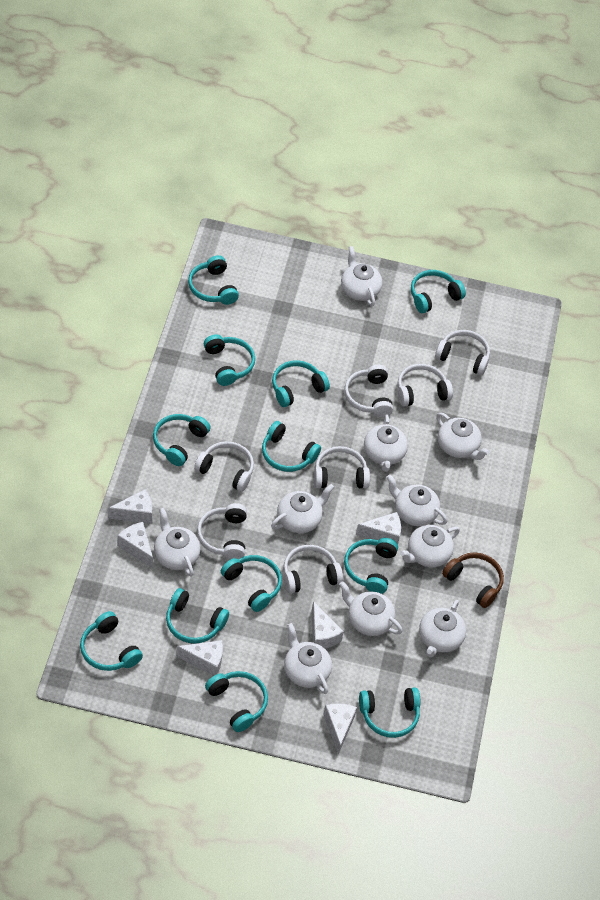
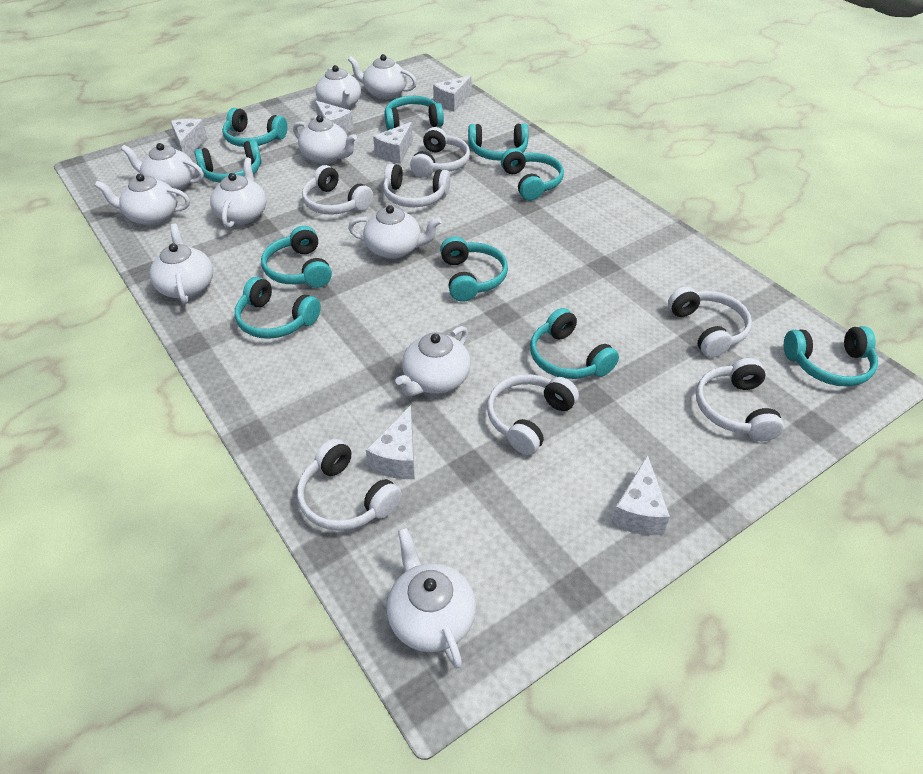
brown headphones: 1 -> 0
turquoise headphones: 12 -> 10

